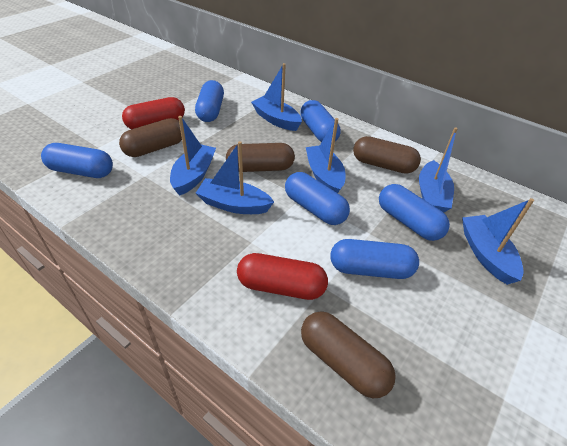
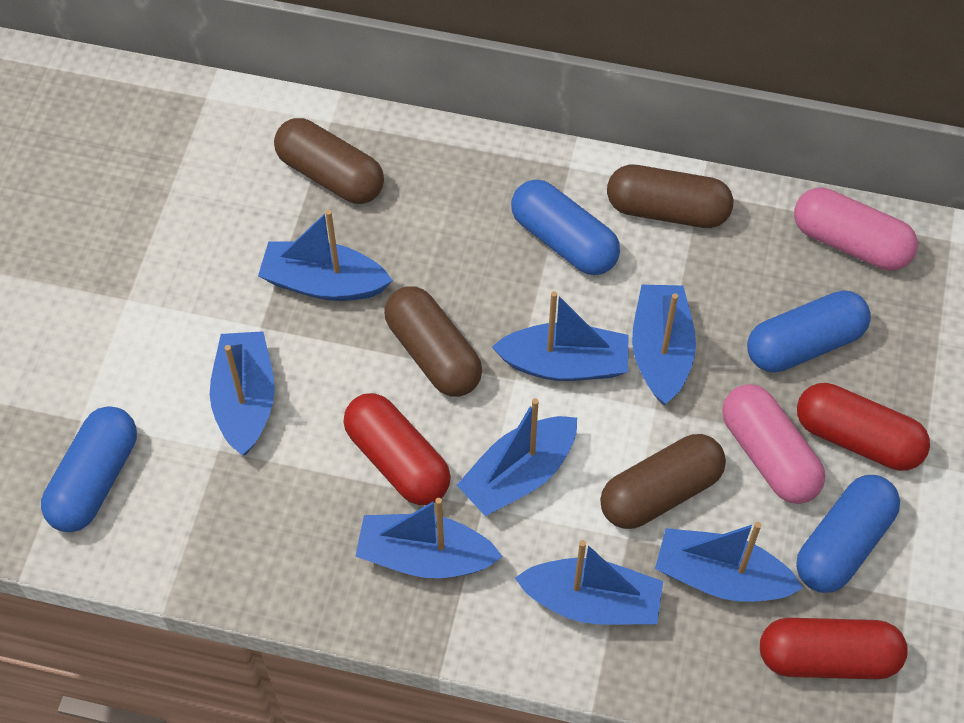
blue boat: 6 -> 8
blue capsule: 6 -> 4
pink capsule: 0 -> 2
red capsule: 2 -> 3

